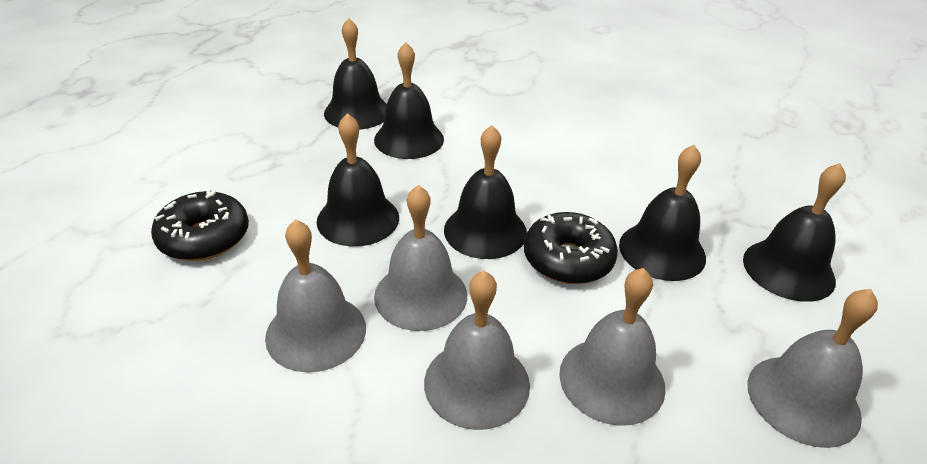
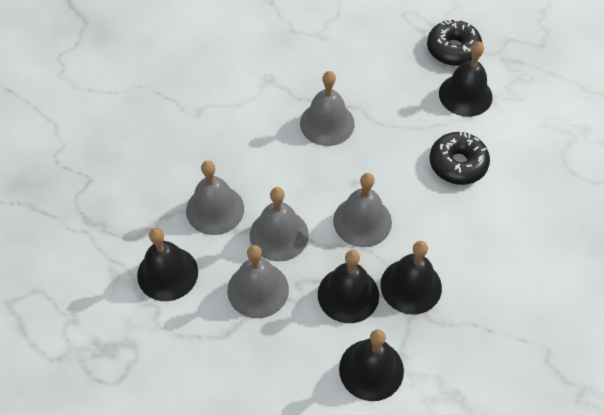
black bell: 6 -> 5

